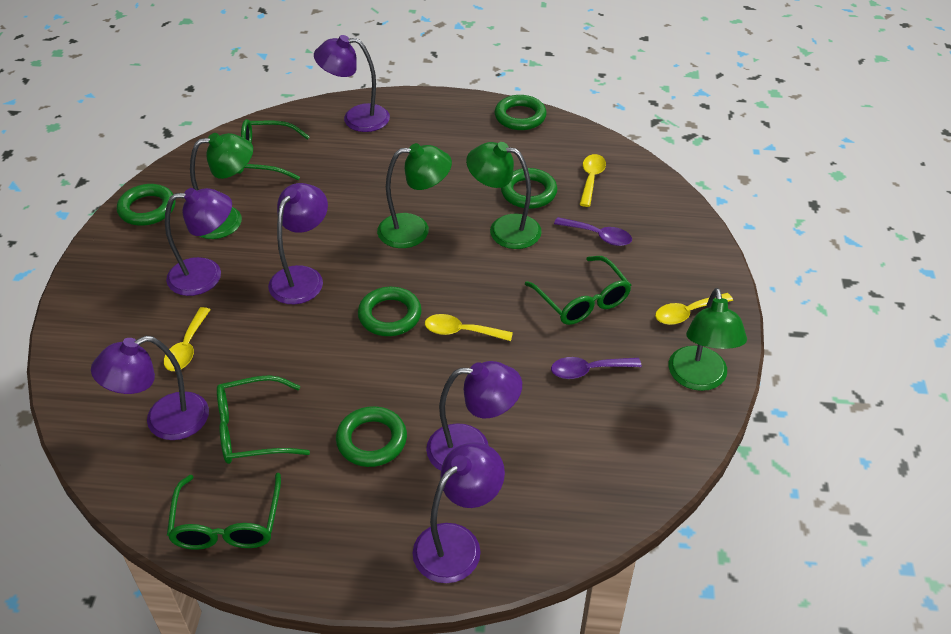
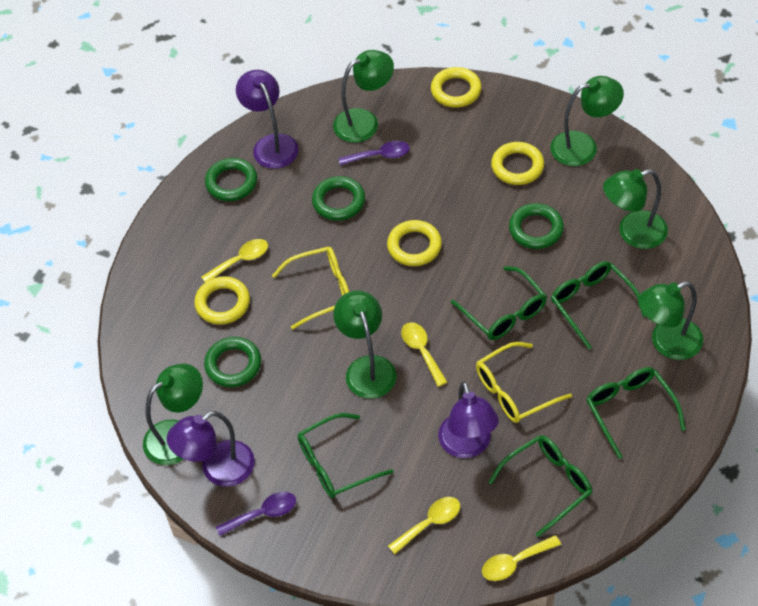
green glasses: 4 -> 5
green lamp: 4 -> 6
green ring: 5 -> 4
purple lamp: 6 -> 3
yellow glasses: 0 -> 2
yellow ring: 0 -> 4

